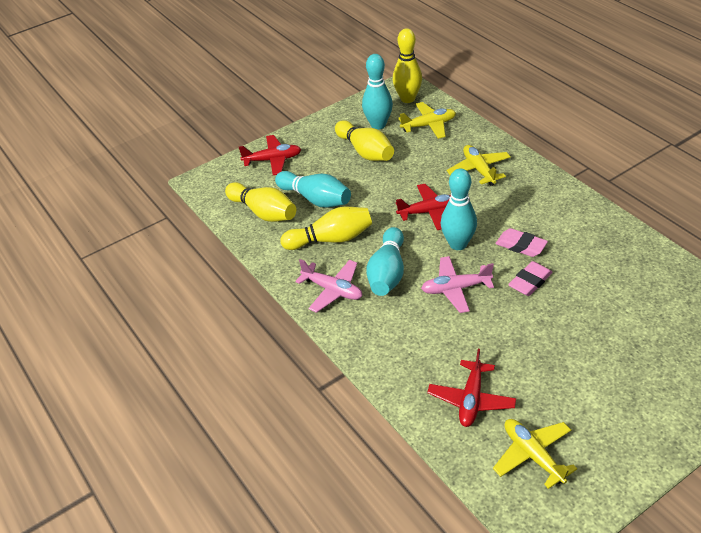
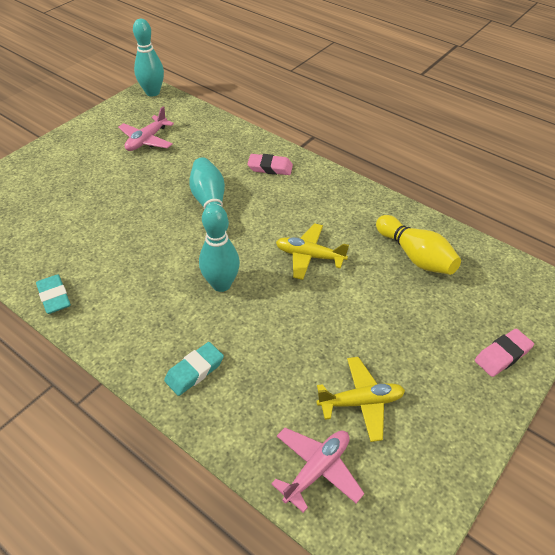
red plane: 3 -> 0
turquoise bowling pin: 4 -> 3
turquoise eraser: 0 -> 2
yellow bowling pin: 4 -> 1
yellow plane: 3 -> 2

